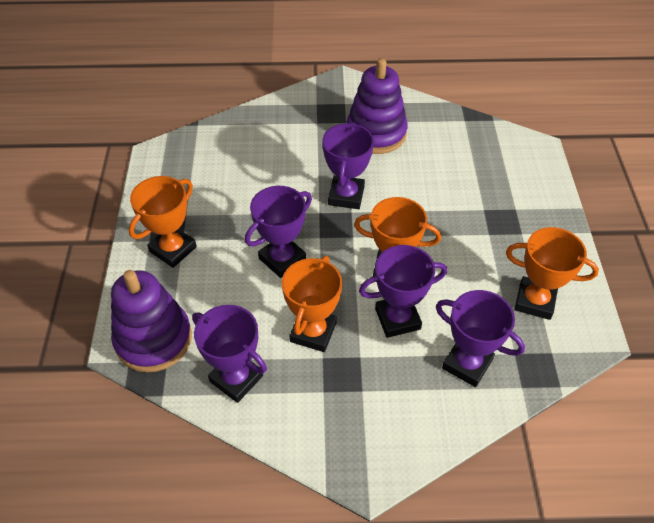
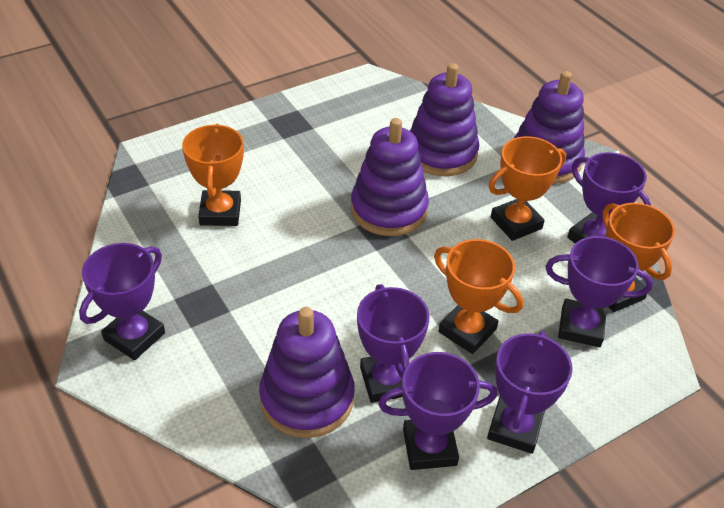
purple stacking toy: 2 -> 4
purple trophy: 5 -> 6

